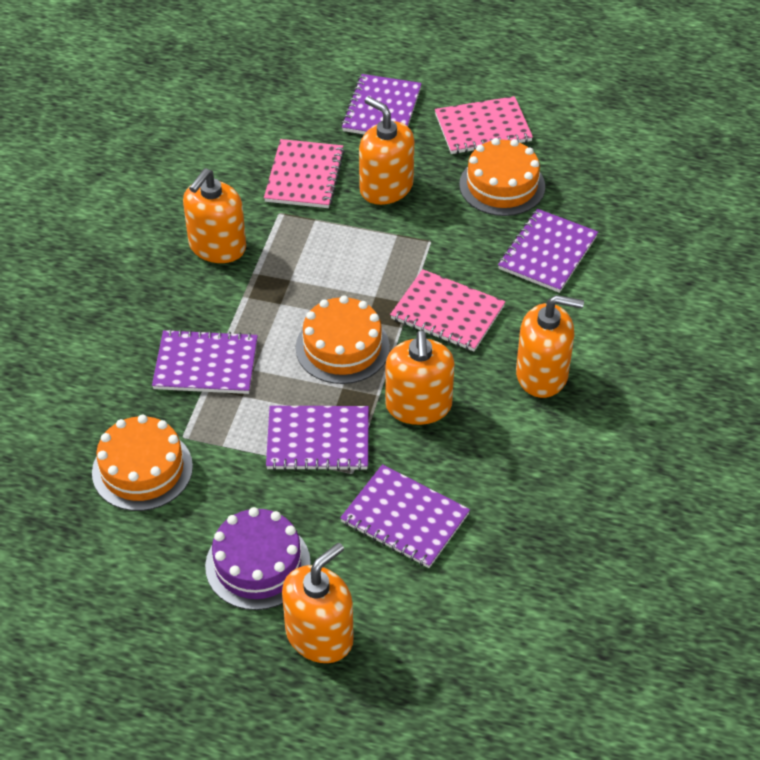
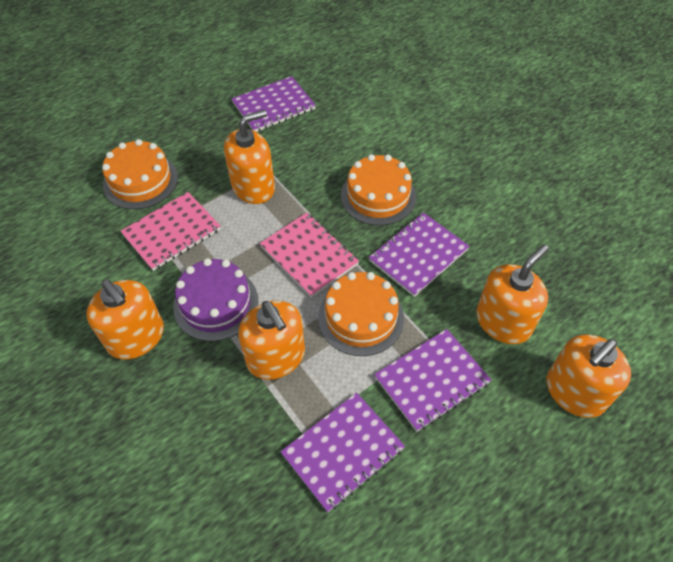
pink notebook: 3 -> 2
purple notebook: 5 -> 4

